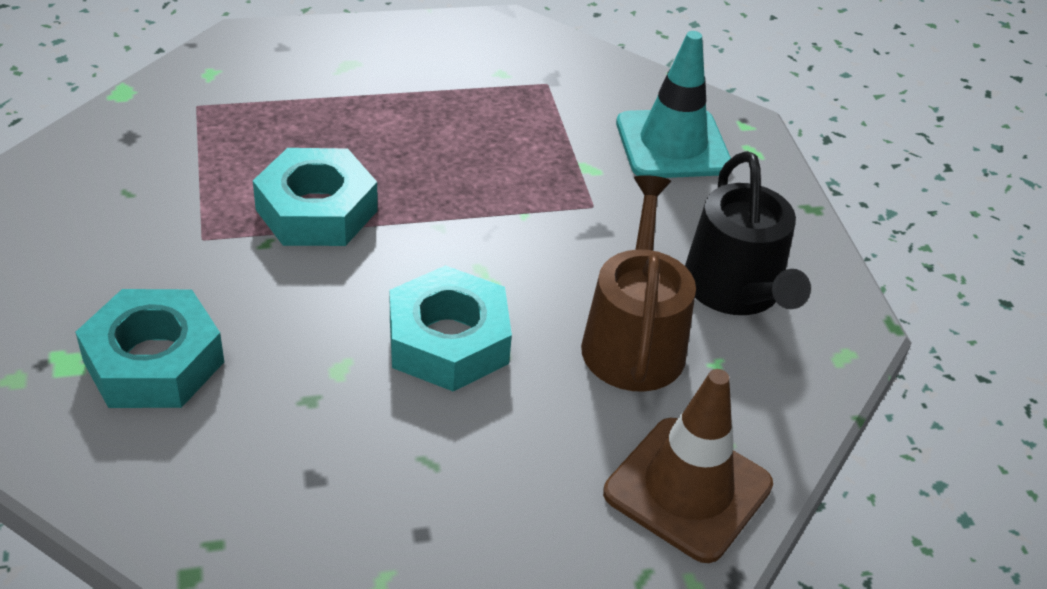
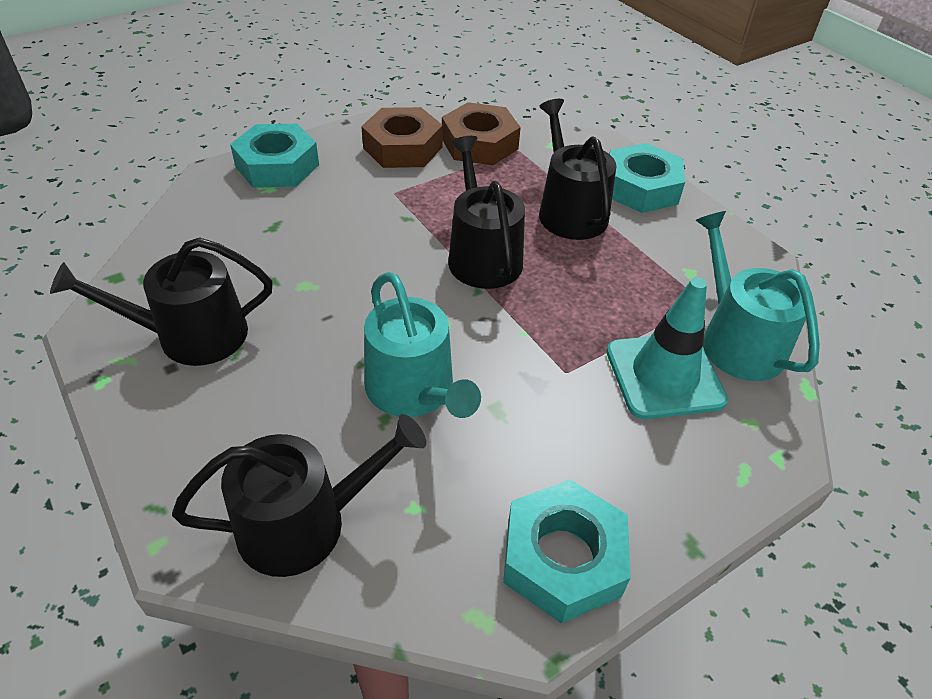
black watering can: 1 -> 4
brown nut: 0 -> 2
brown traffic cone: 1 -> 0
brown watering can: 1 -> 0
turquoise watering can: 0 -> 2

